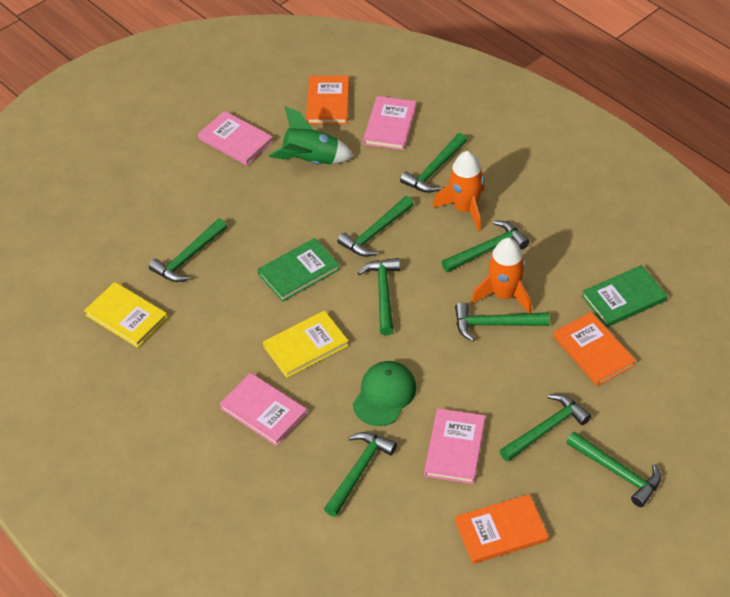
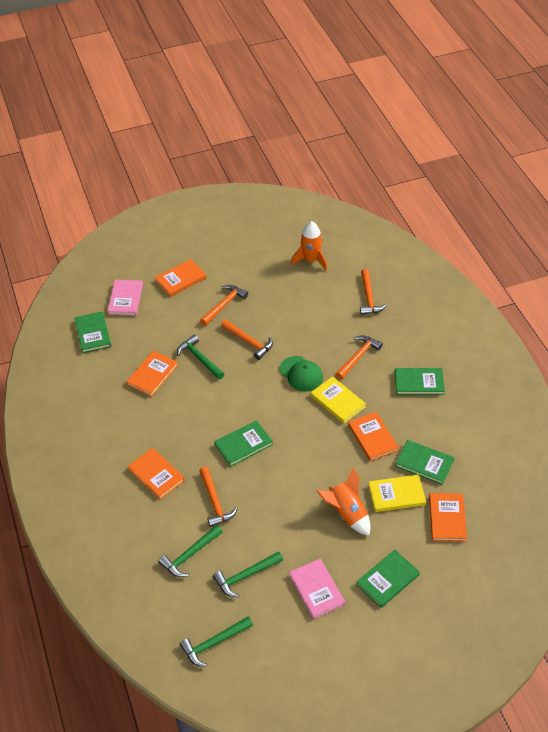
green book: 2 -> 5
green hammer: 9 -> 4
green rocket: 1 -> 0
orange book: 3 -> 5
orange hammer: 0 -> 5
pink book: 4 -> 2

